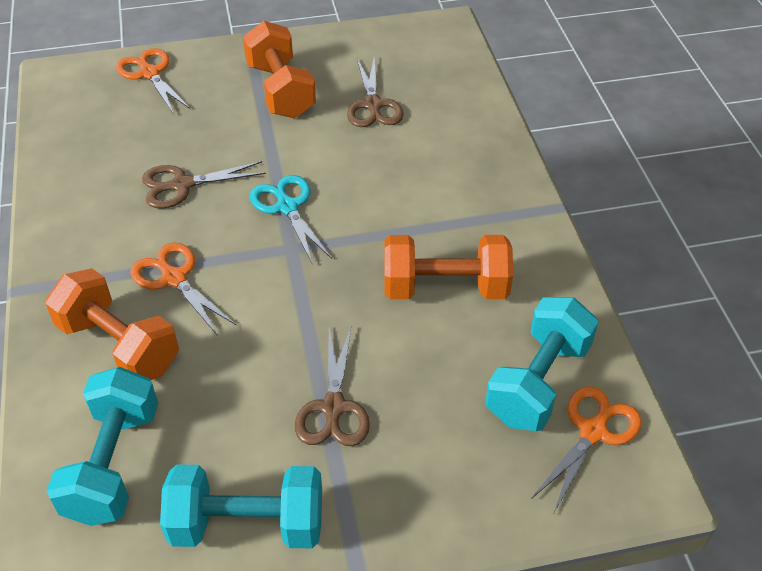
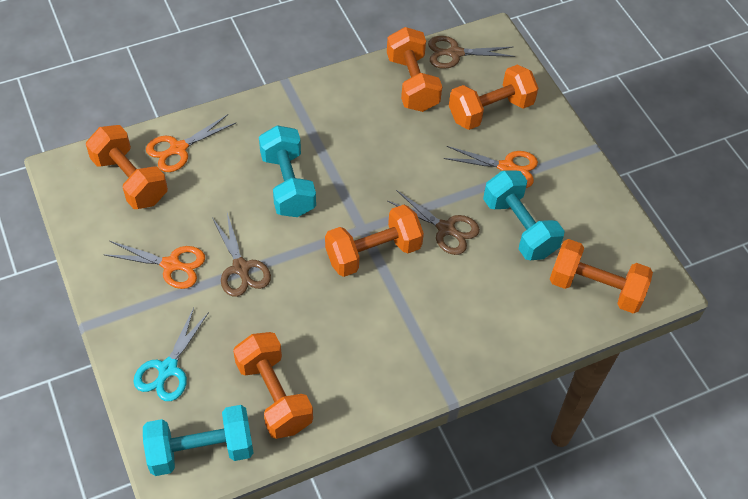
orange dumbbell: 3 -> 6

